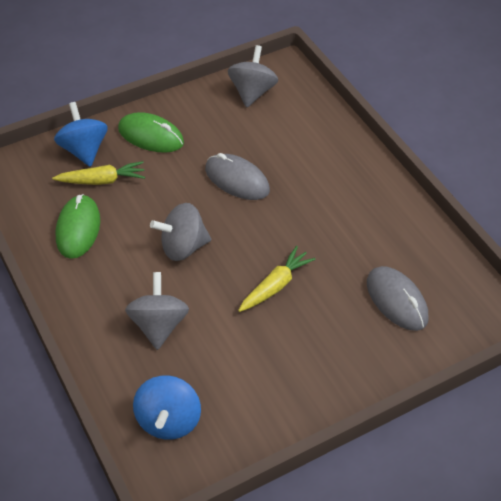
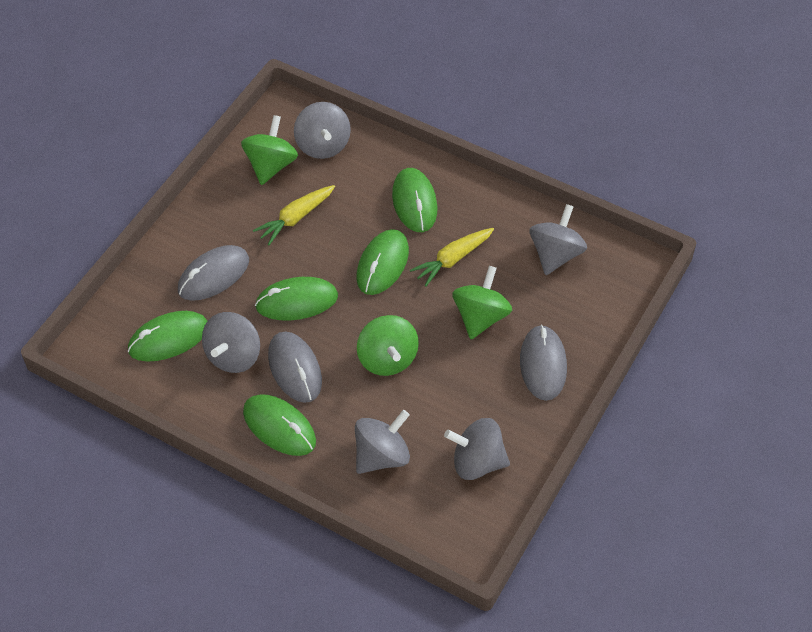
blue spinning top: 2 -> 0
green mouse: 2 -> 5
green spinning top: 0 -> 3
grey mouse: 2 -> 3
grey spinning top: 3 -> 5

